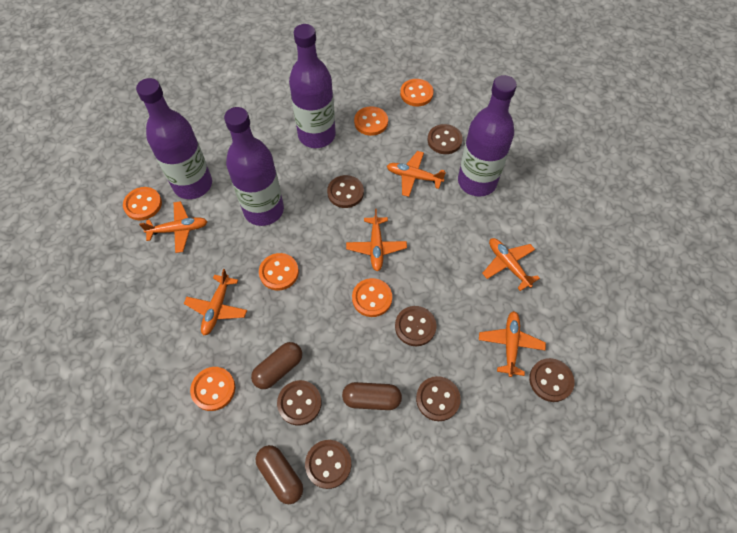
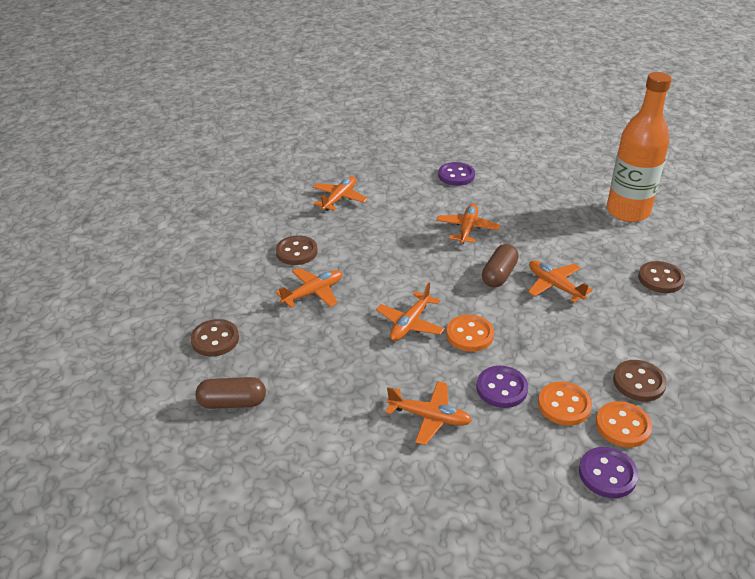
brown button: 7 -> 4
brown capsule: 3 -> 2
orange bottle: 0 -> 1
orange button: 6 -> 3
purple bottle: 4 -> 0
purple button: 0 -> 3

